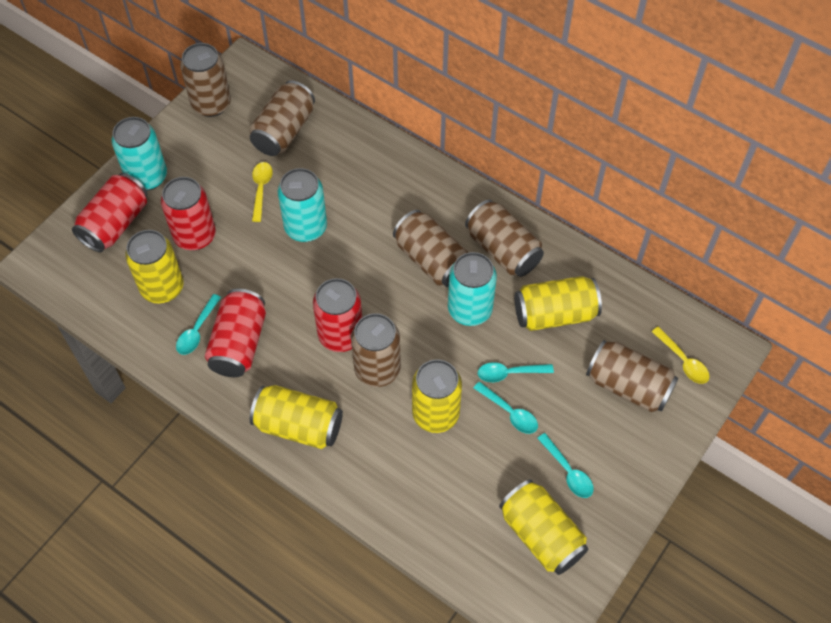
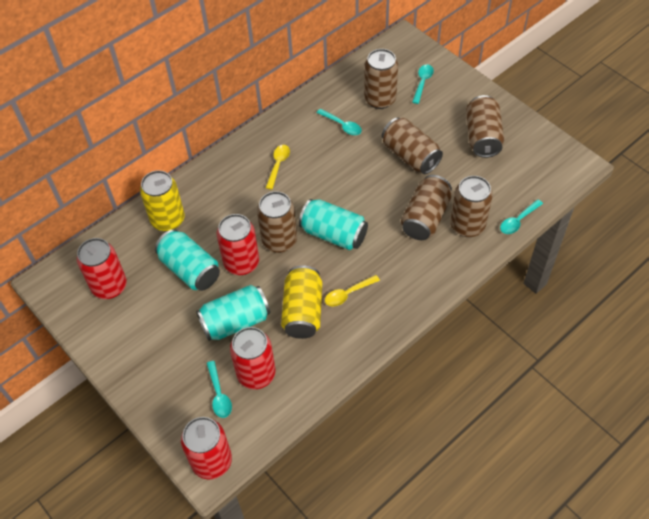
yellow can: 5 -> 2

